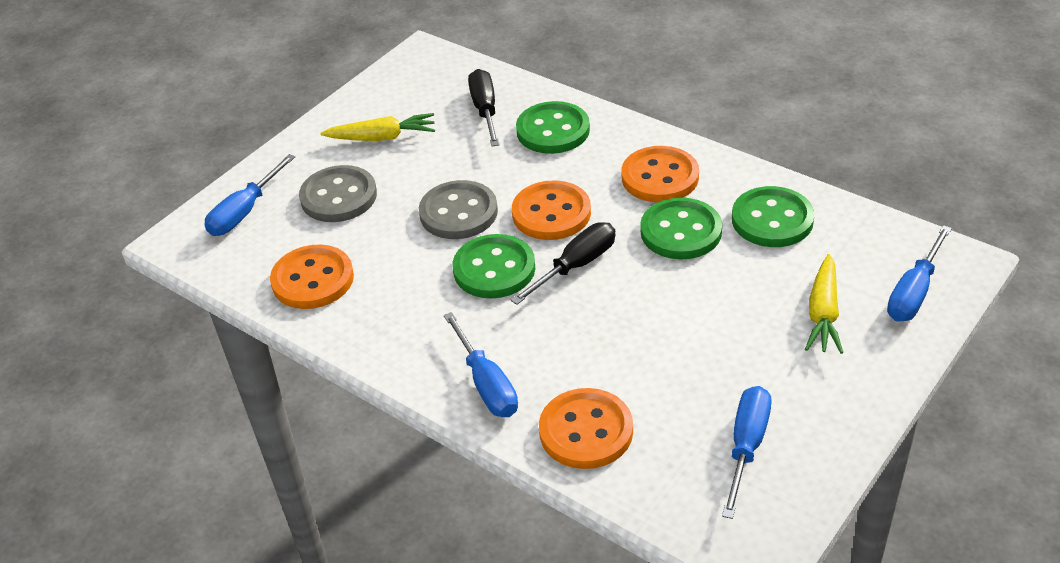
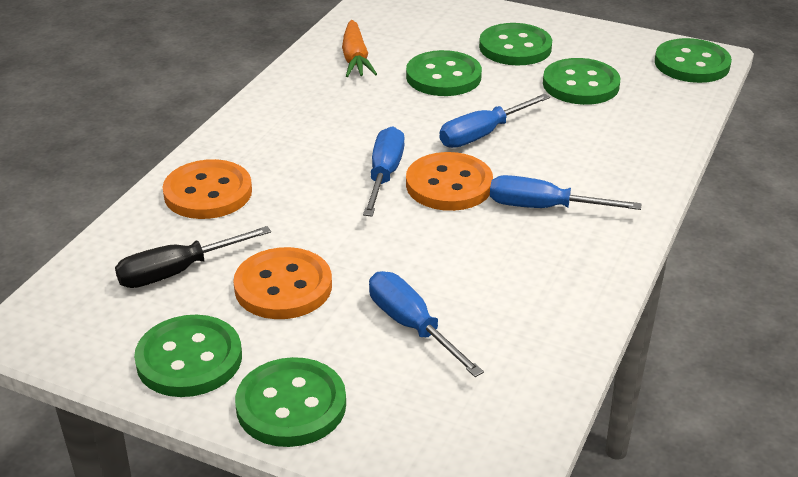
black screwdriver: 2 -> 1
green button: 4 -> 6
grey button: 2 -> 0
orange button: 4 -> 3
orange carrot: 0 -> 1
yellow carrot: 2 -> 0

